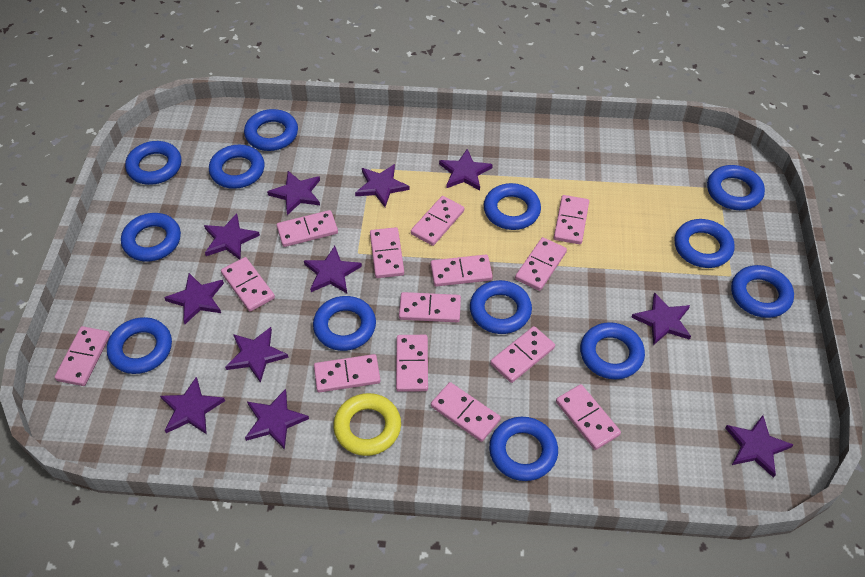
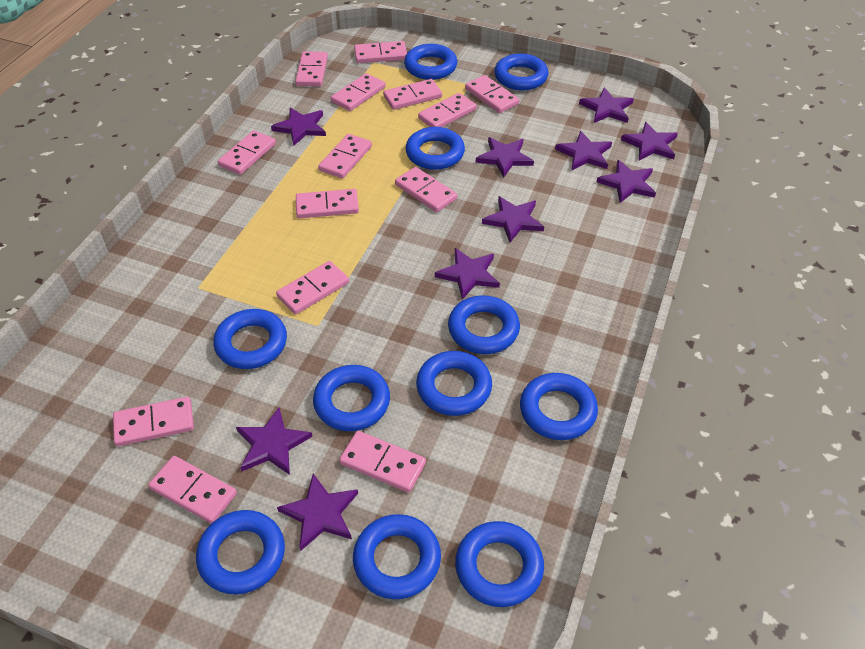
blue ring: 13 -> 11
purple star: 11 -> 10
yellow ring: 1 -> 0

